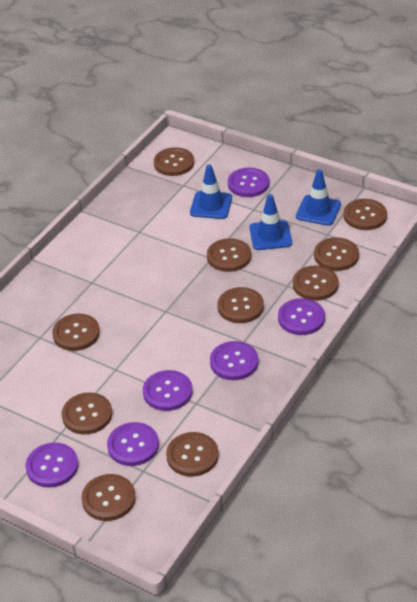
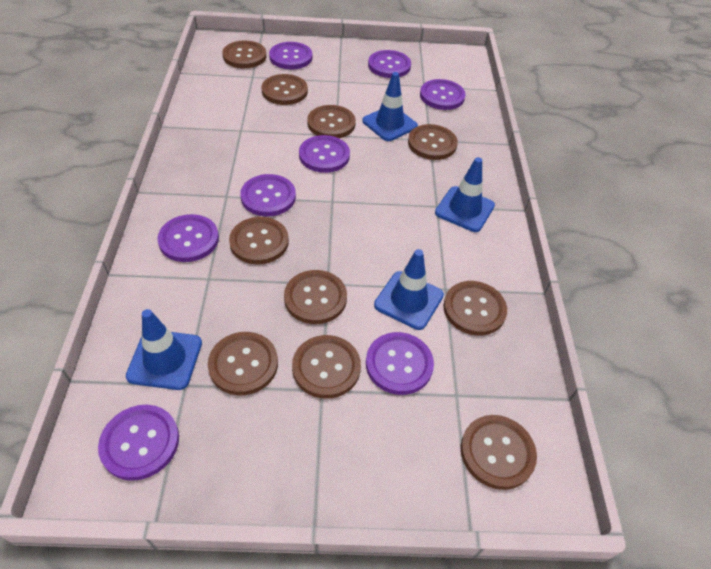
blue traffic cone: 3 -> 4
purple button: 6 -> 8

